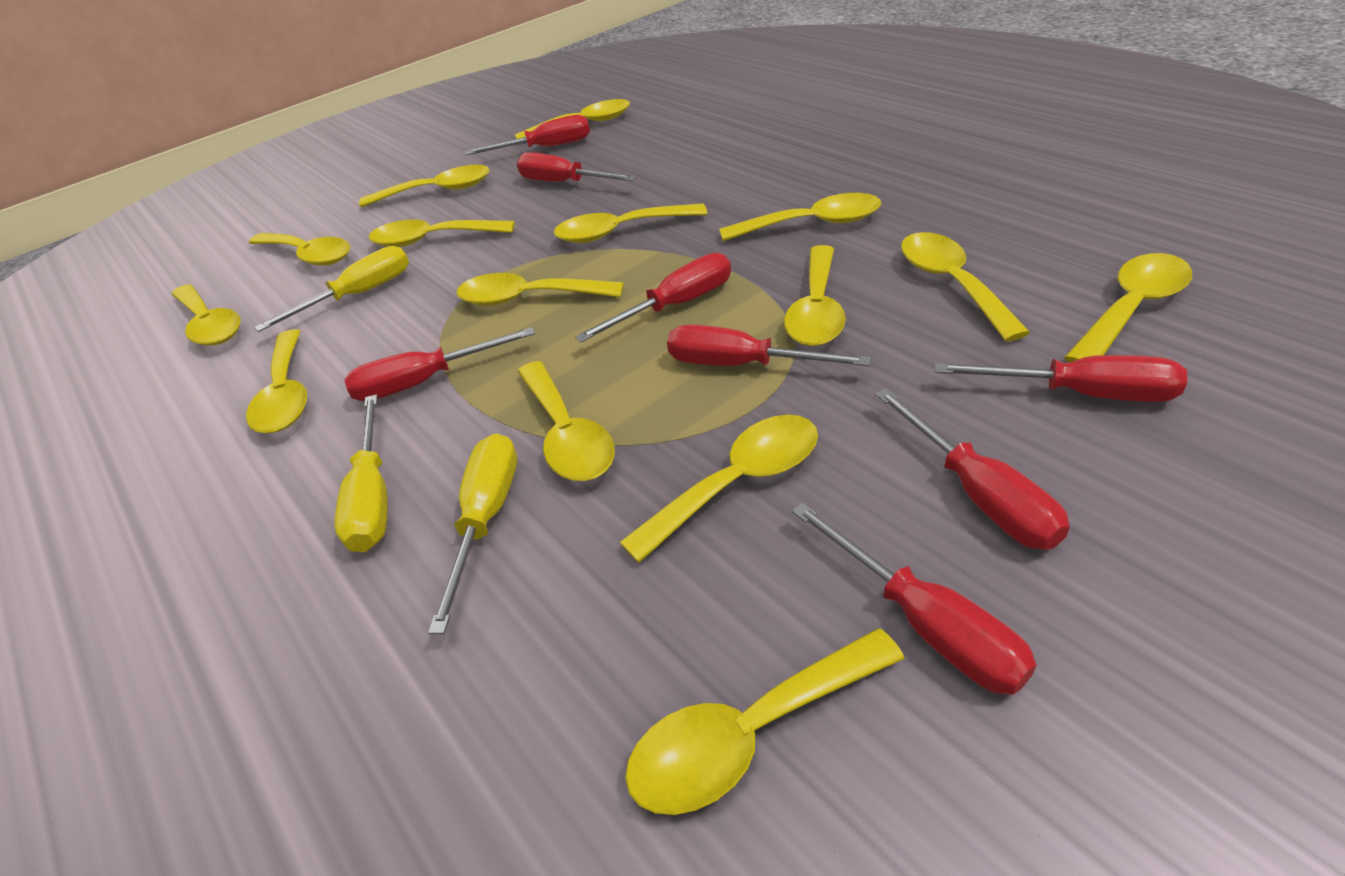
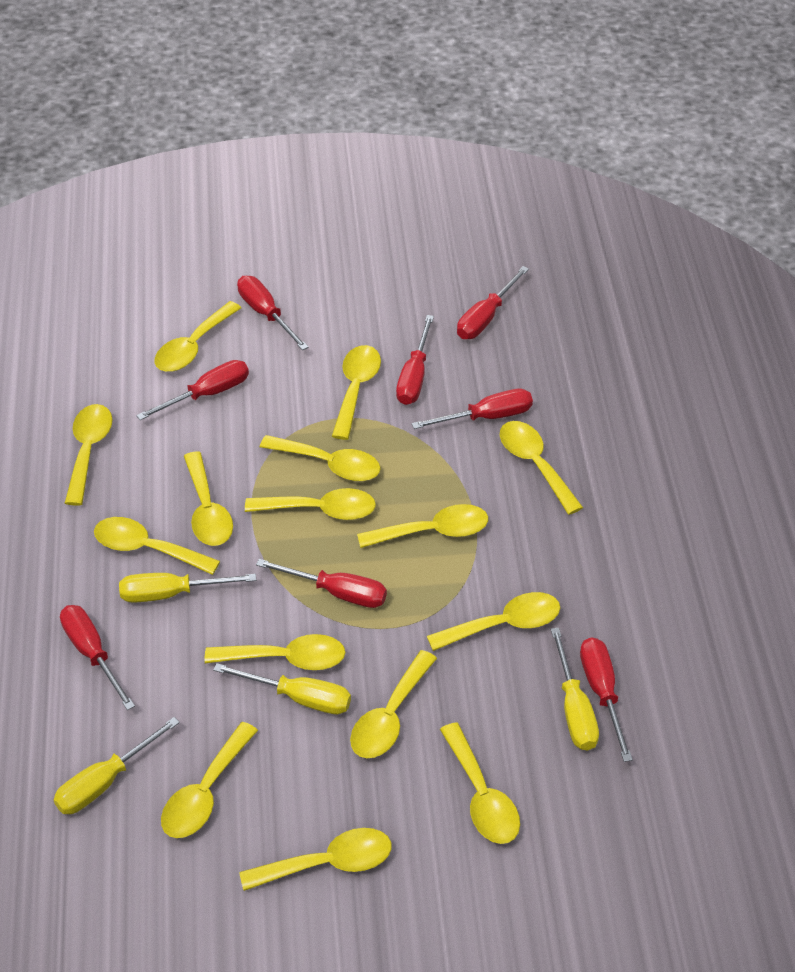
yellow screwdriver: 3 -> 4

